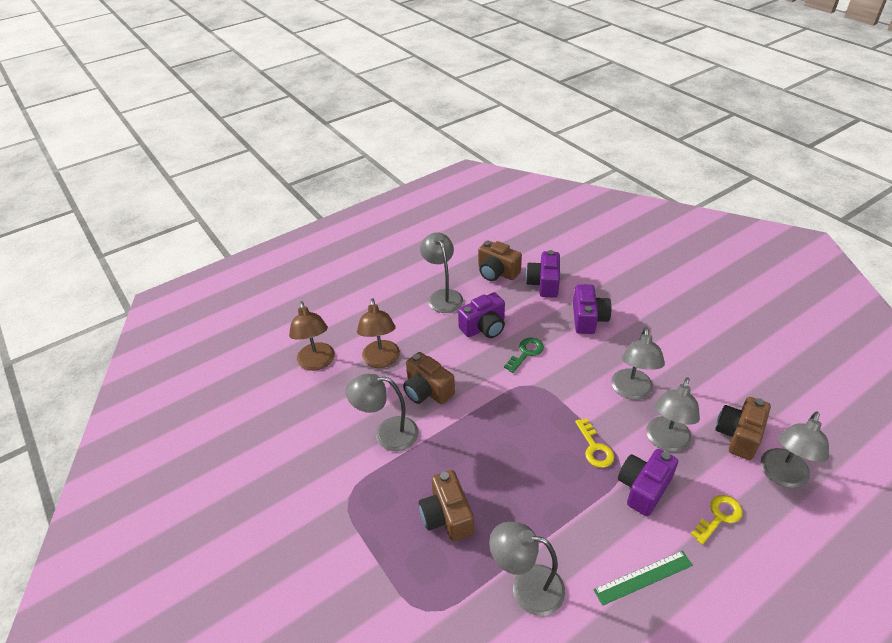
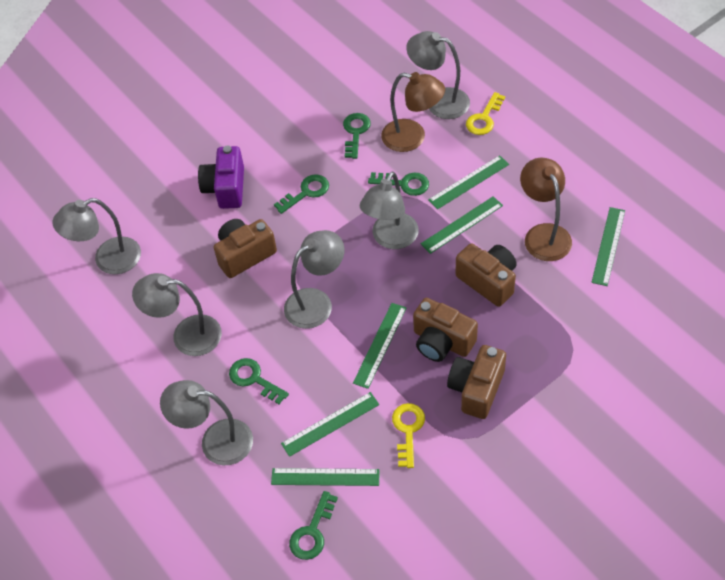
green key: 1 -> 5
green ruler: 1 -> 6
purple camera: 4 -> 1

